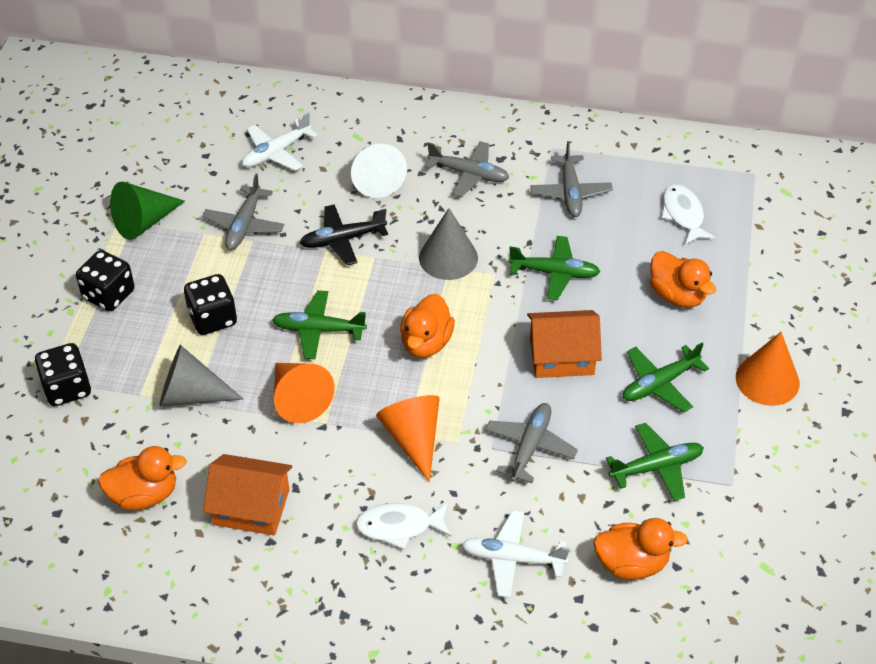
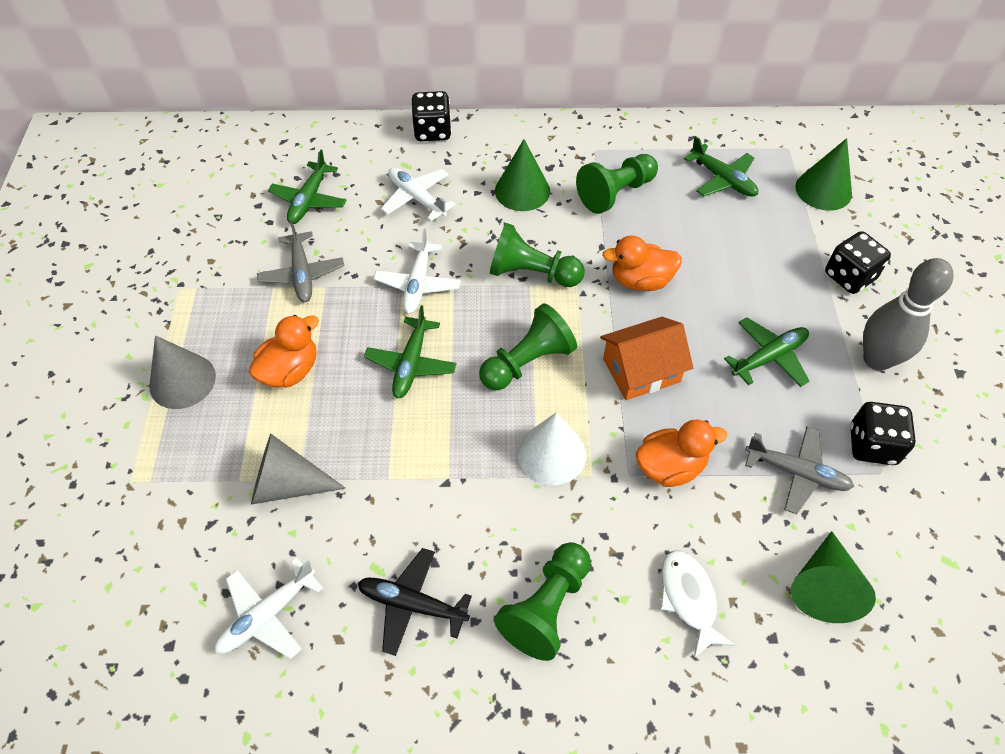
green cone: 1 -> 3
green pawn: 0 -> 4
grey bowling pin: 0 -> 1
grey plane: 4 -> 2
orange cone: 3 -> 0
orange duck: 4 -> 3
orange house: 2 -> 1
white fish: 2 -> 1
white plane: 2 -> 3

